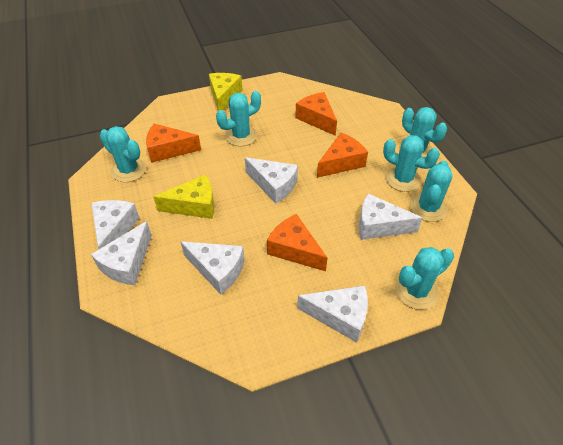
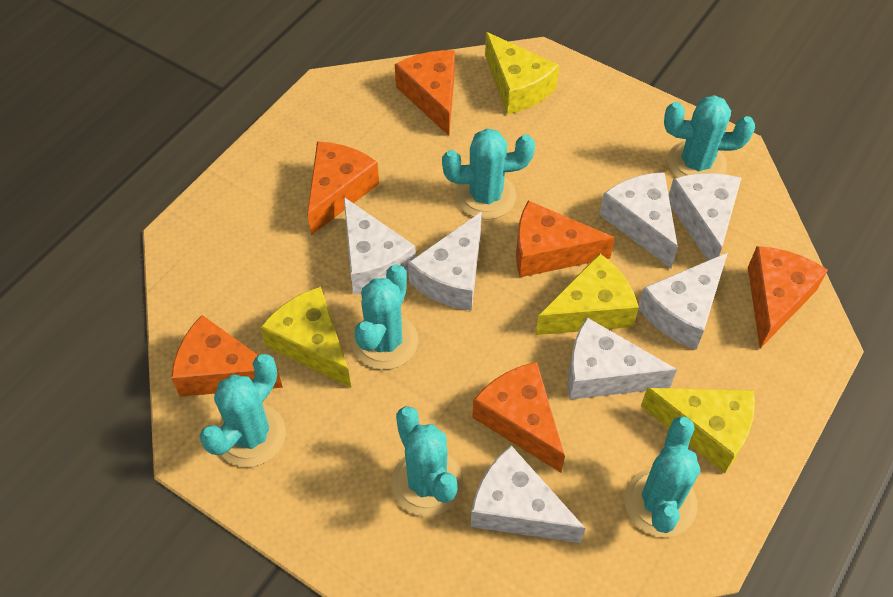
orange cheese: 4 -> 6
white cheese: 6 -> 7
yellow cheese: 2 -> 4

